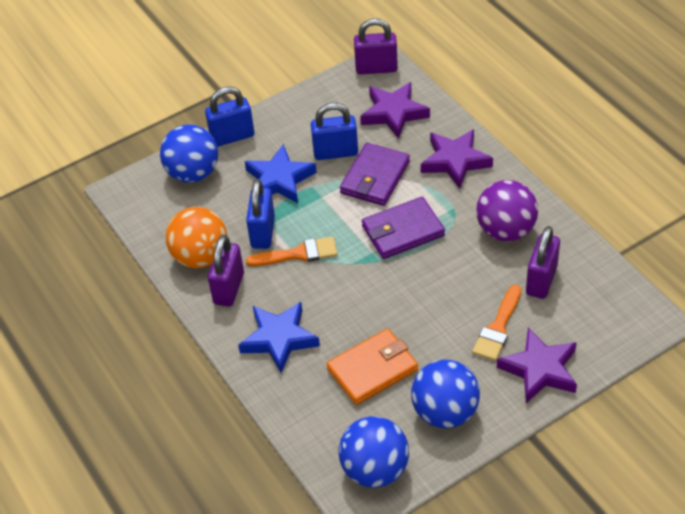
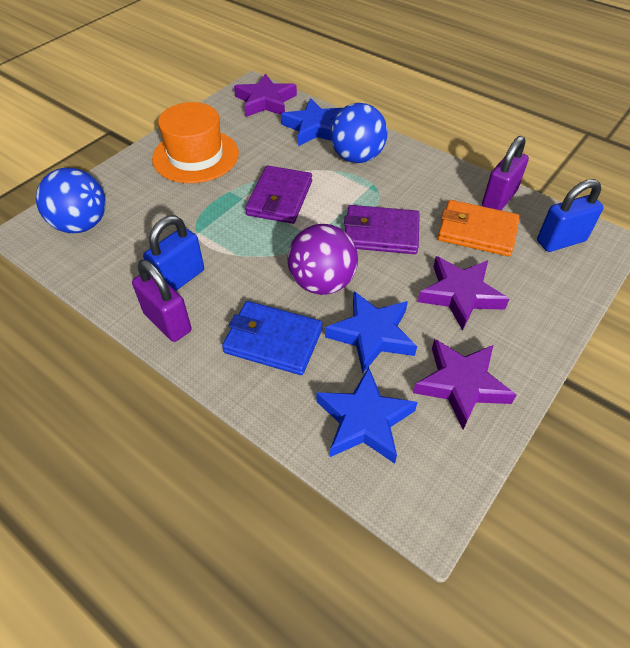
blue ball: 3 -> 2
blue padlock: 3 -> 2
blue star: 2 -> 3
blue wallet: 0 -> 1
orange ball: 1 -> 0
orange brush: 2 -> 0
orange hat: 0 -> 1
purple padlock: 3 -> 2

